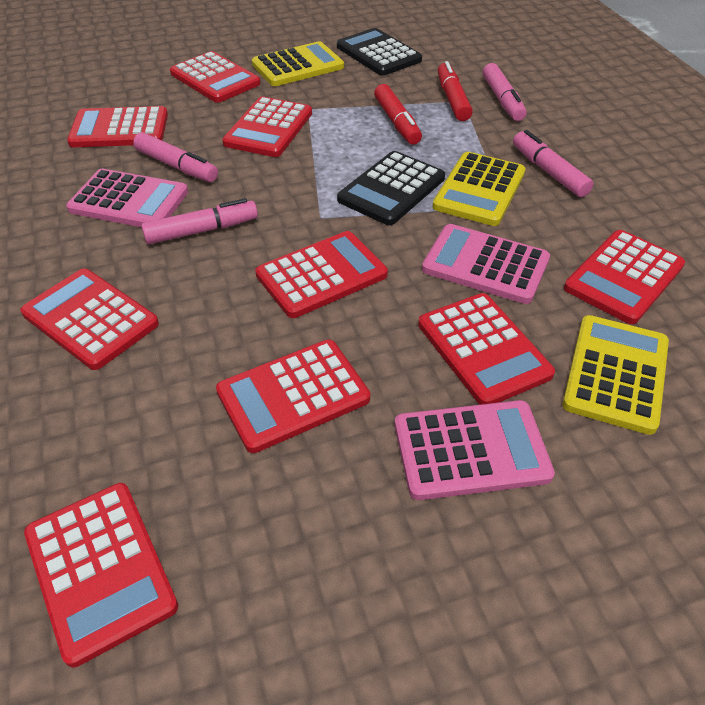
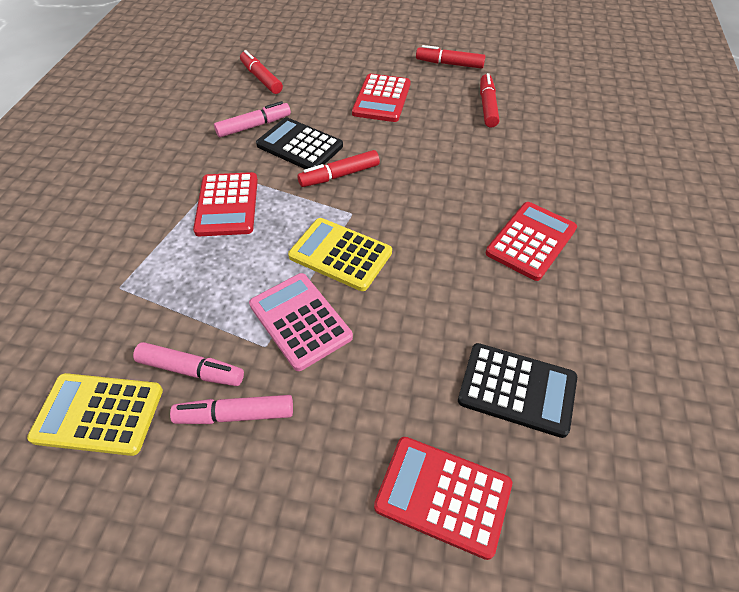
pink calculator: 3 -> 1
pink marker: 4 -> 3
red calculator: 9 -> 4
red marker: 2 -> 4
yellow calculator: 3 -> 2

